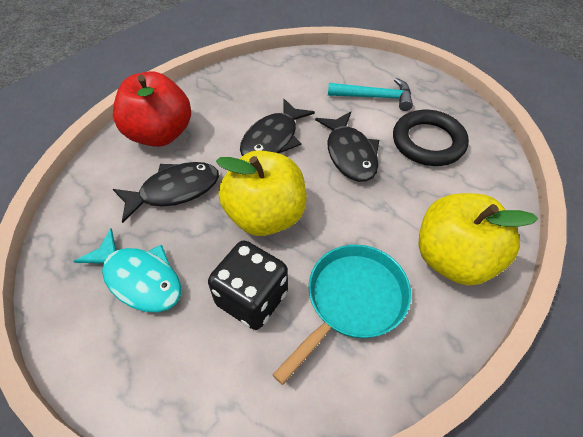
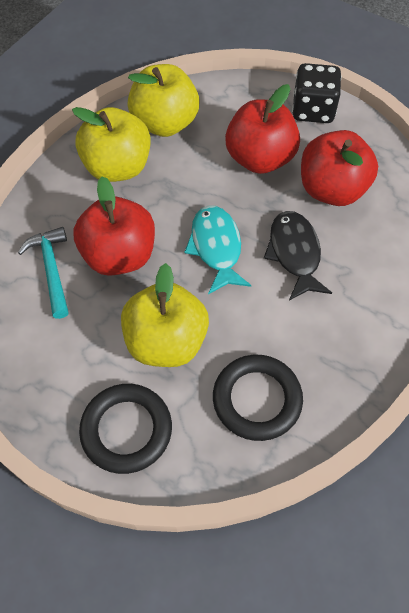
black fish: 3 -> 1
black ring: 1 -> 2
red apple: 1 -> 3
turquoise pan: 1 -> 0
yellow apple: 2 -> 3

